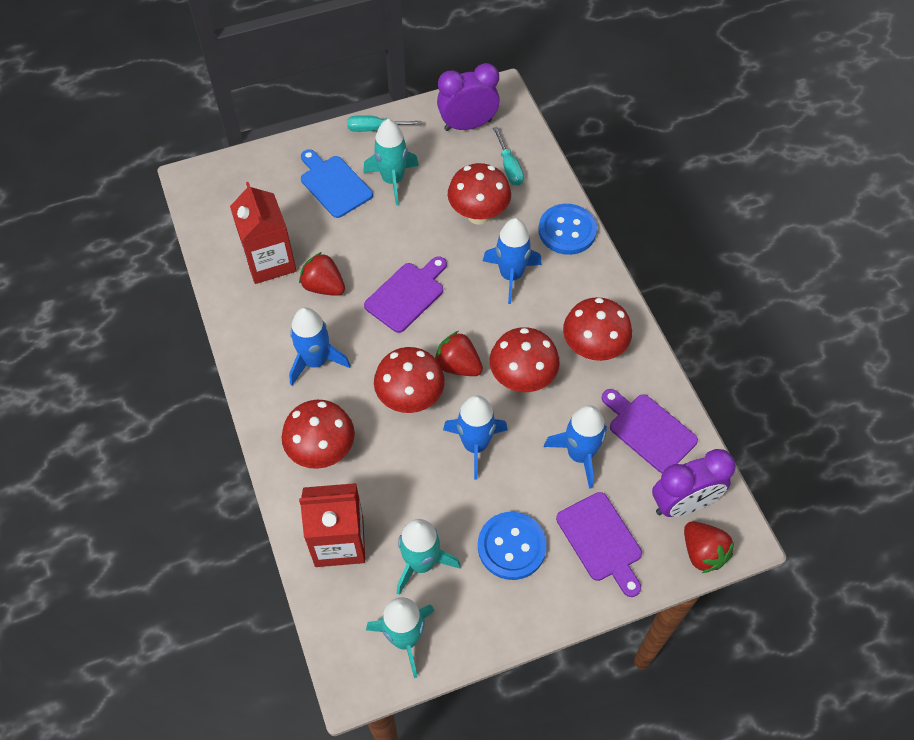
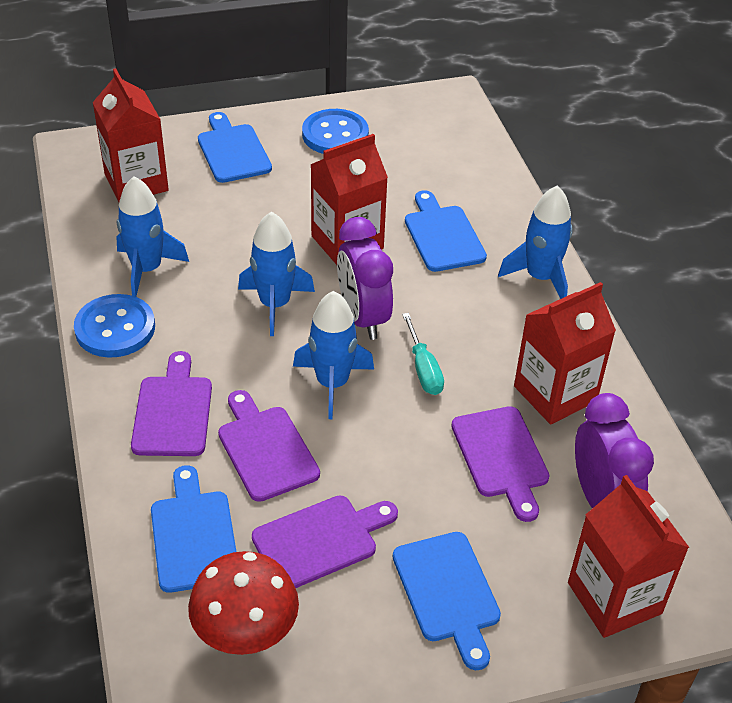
blue cutting board: 1 -> 4
purple cutting board: 3 -> 4
red carton: 2 -> 4
red mushroom: 5 -> 1
red strawberry: 3 -> 0
turquoise rocket: 3 -> 0
turquoise screwdriver: 2 -> 1

